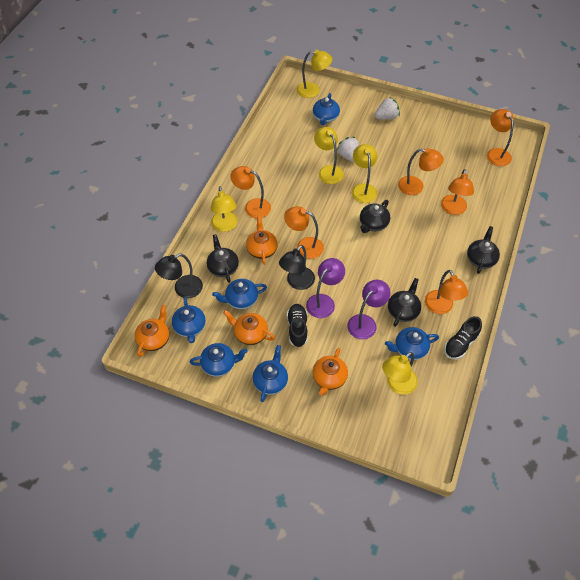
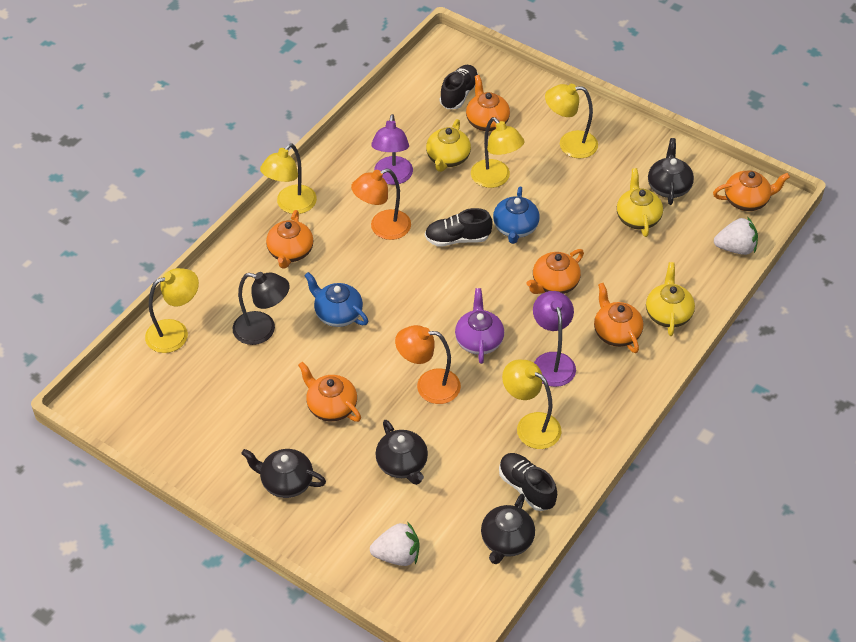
black lamp: 2 -> 1
black shoe: 2 -> 3
blue teapot: 6 -> 2
orange lamp: 6 -> 2
orange teapot: 4 -> 6
purple teapot: 0 -> 1
yellow teapot: 0 -> 3

